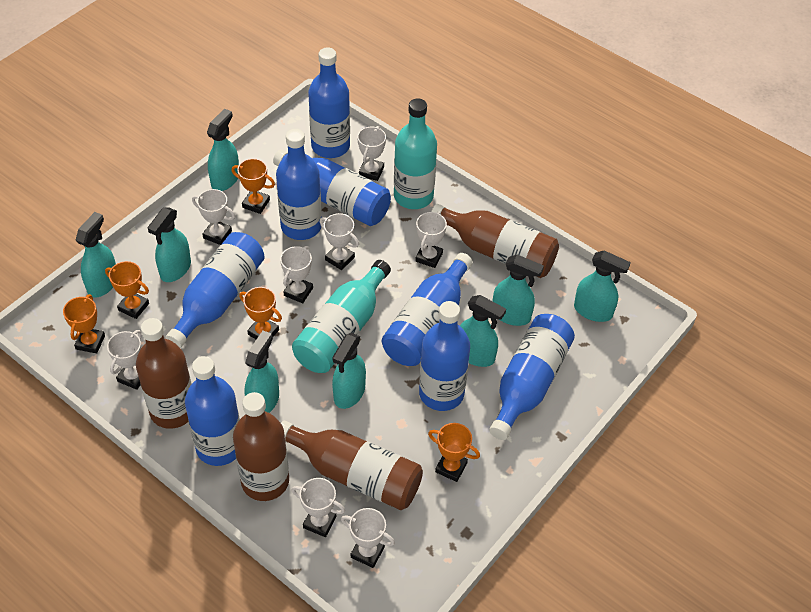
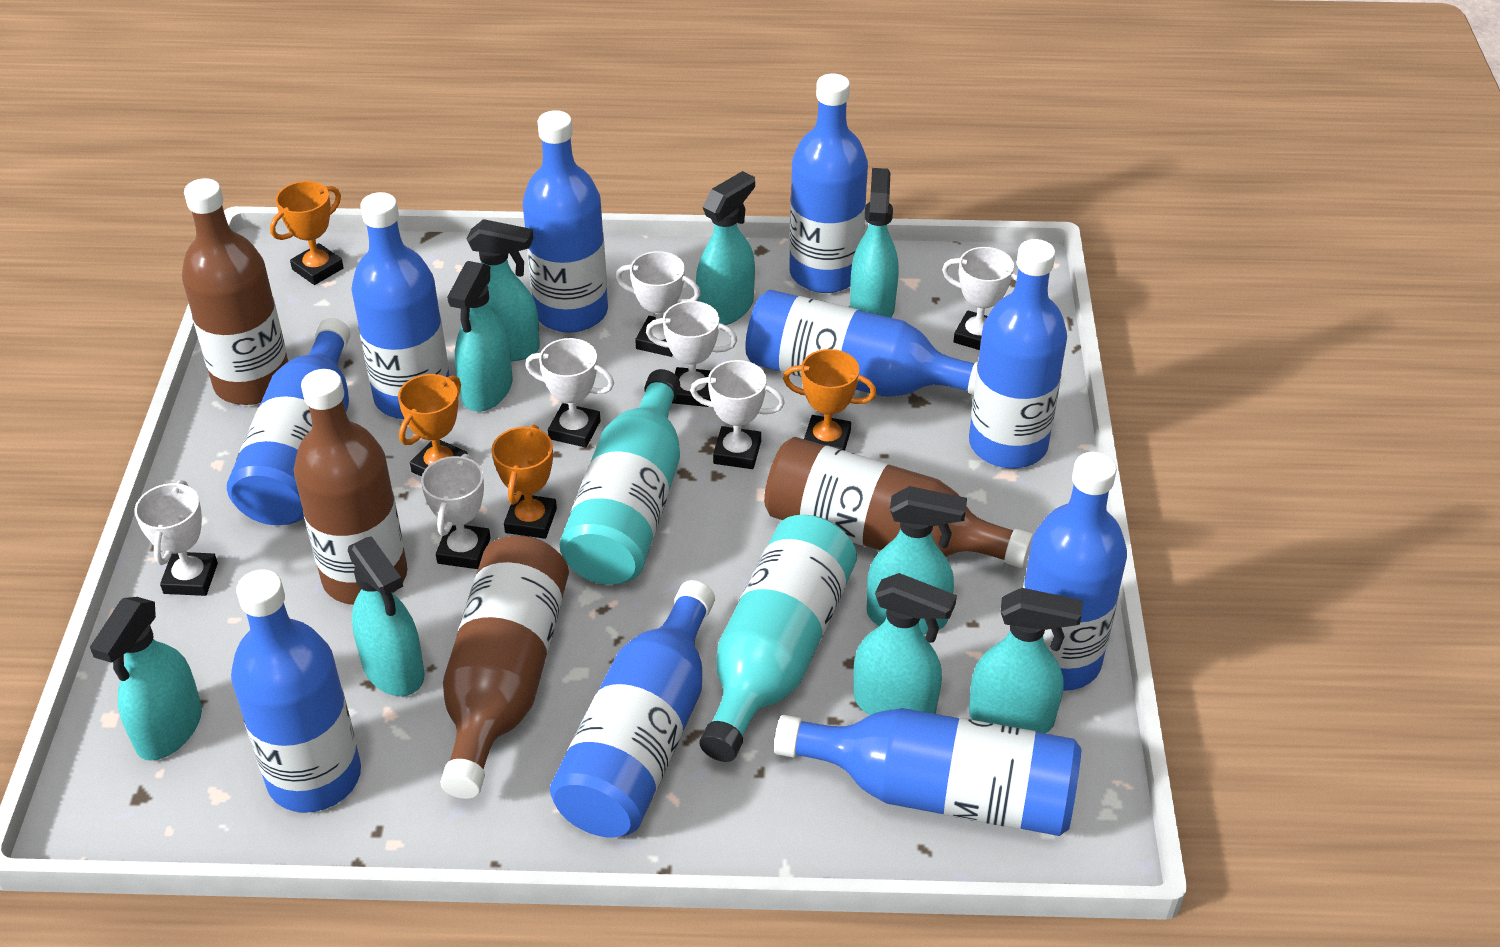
blue bottle: 8 -> 10
orange trophy: 5 -> 4
turquoise spray bottle: 8 -> 9
white trophy: 8 -> 7

